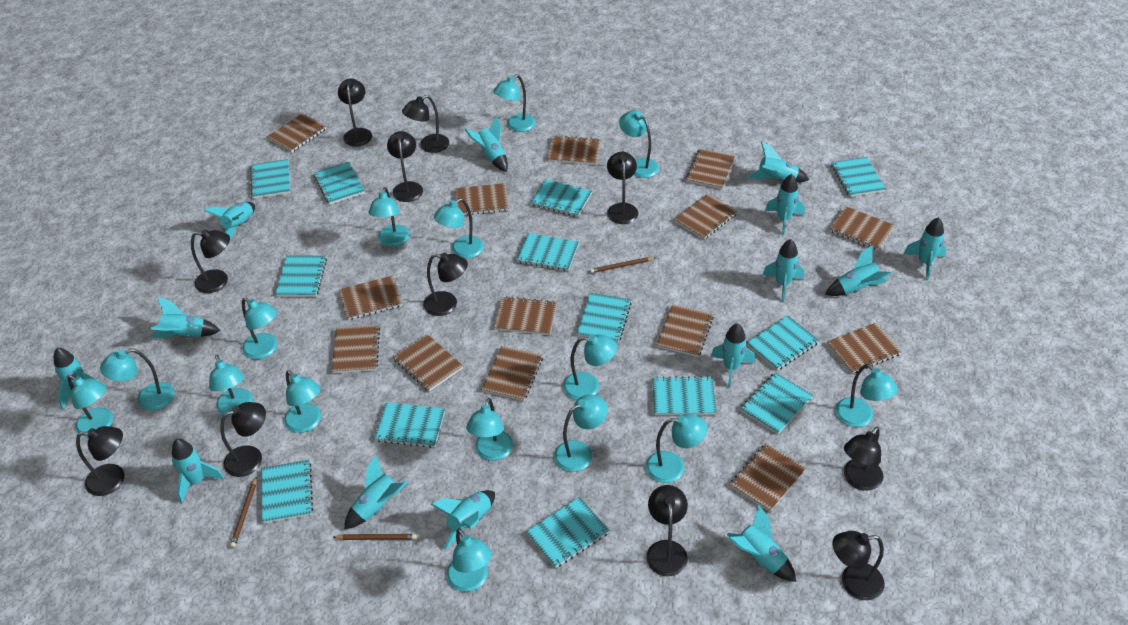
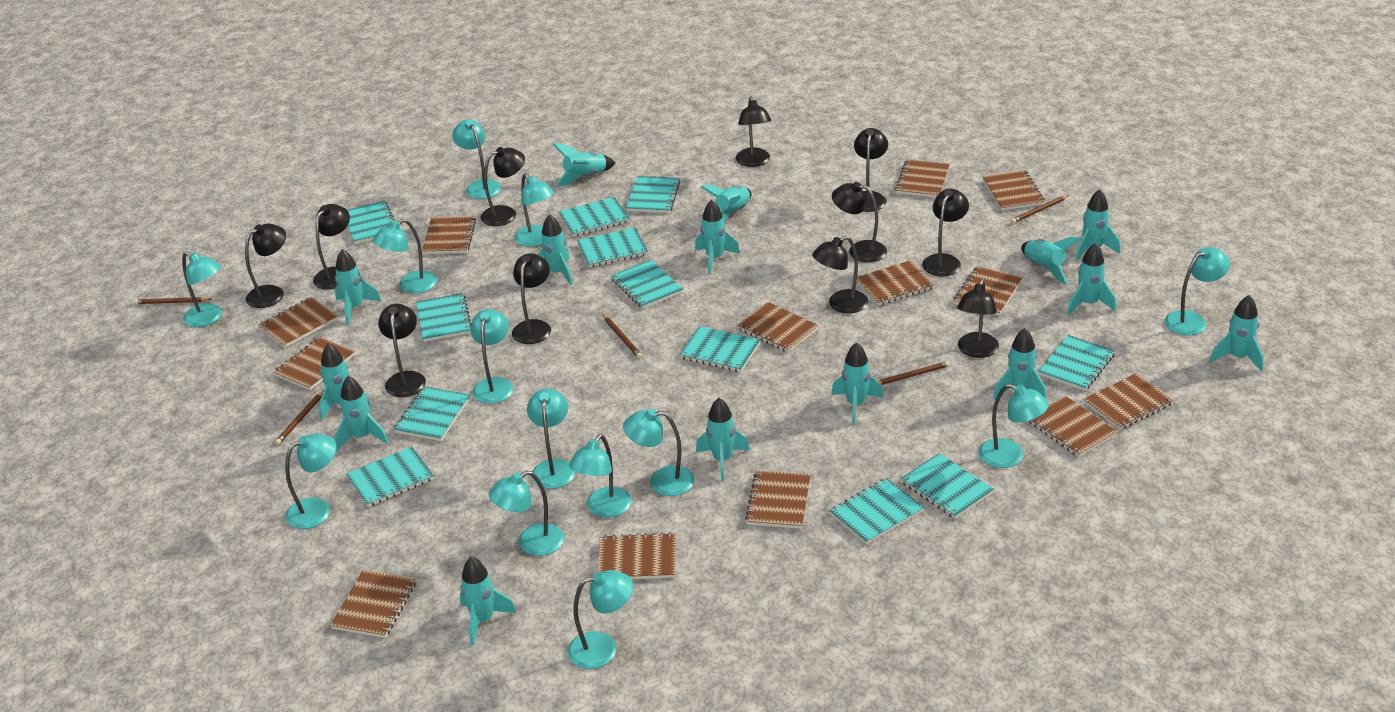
brown notebook: 14 -> 13
brown pencil: 3 -> 5
turquoise lamp: 15 -> 13
turquoise notebook: 13 -> 12
turquoise rocket: 14 -> 15

